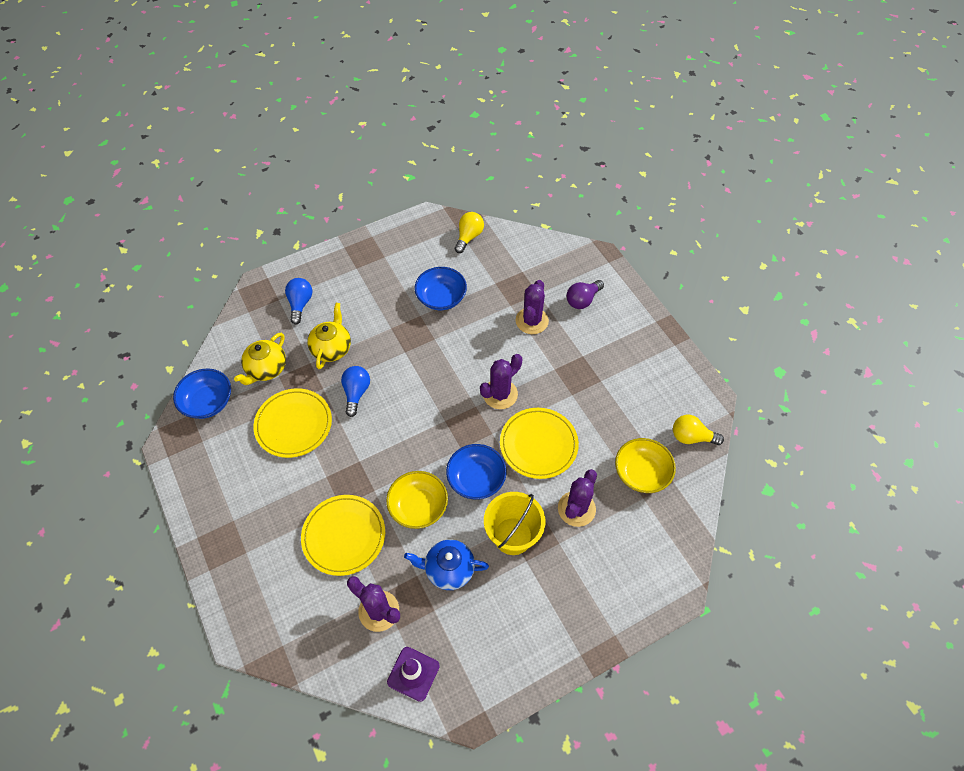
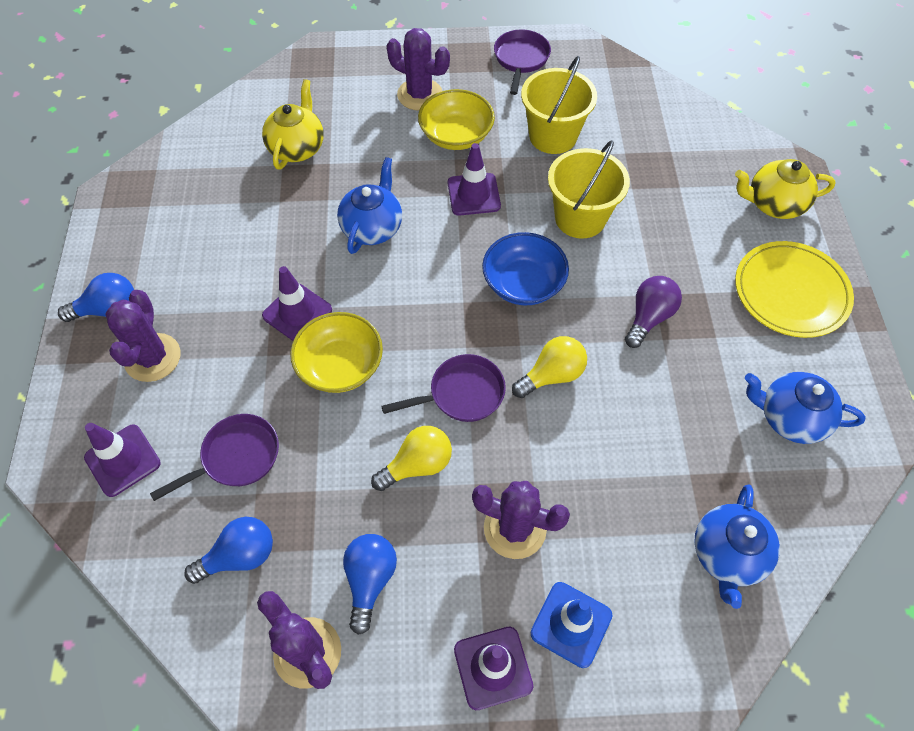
blue bowl: 3 -> 1
blue light bulb: 2 -> 3
blue teapot: 1 -> 3
blue traffic cone: 0 -> 1
purple pan: 0 -> 3
purple traffic cone: 1 -> 4
yellow bucket: 1 -> 2
yellow plate: 3 -> 1

